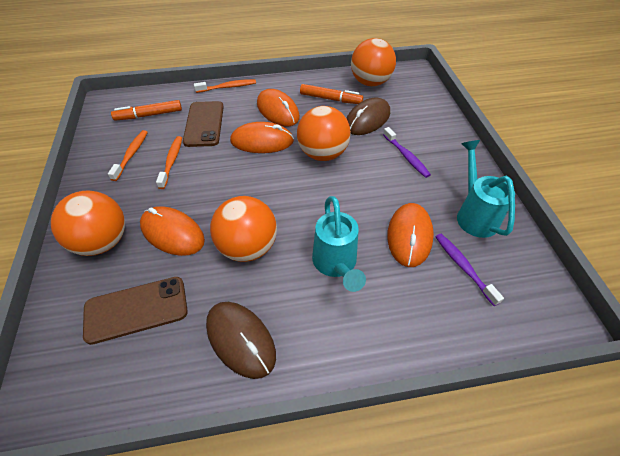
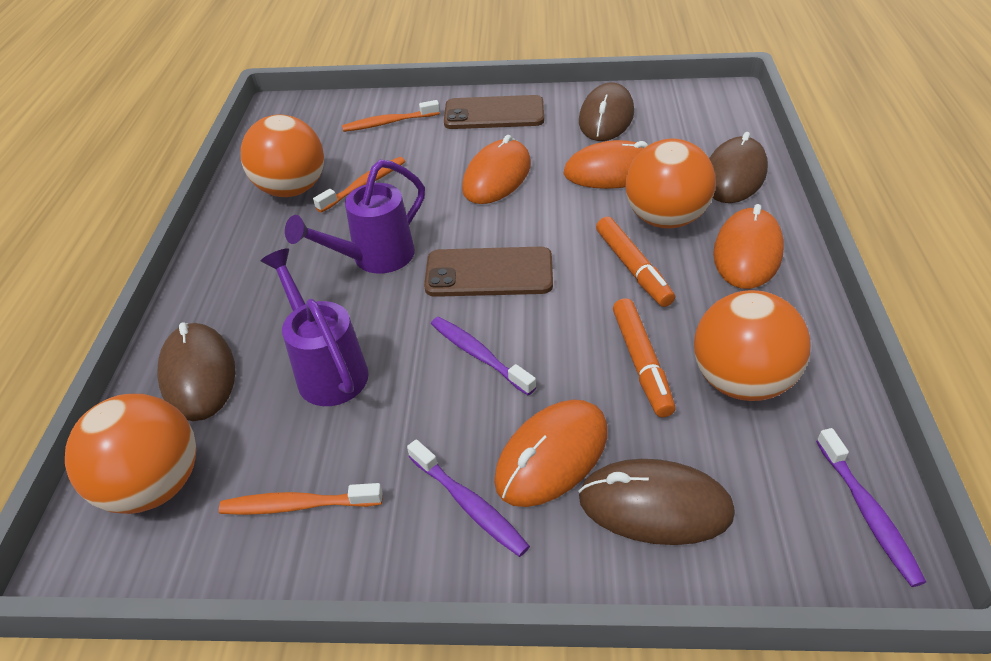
brown mouse: 2 -> 4
purple toothbrush: 2 -> 3
purple watering can: 0 -> 2
turquoise watering can: 2 -> 0

